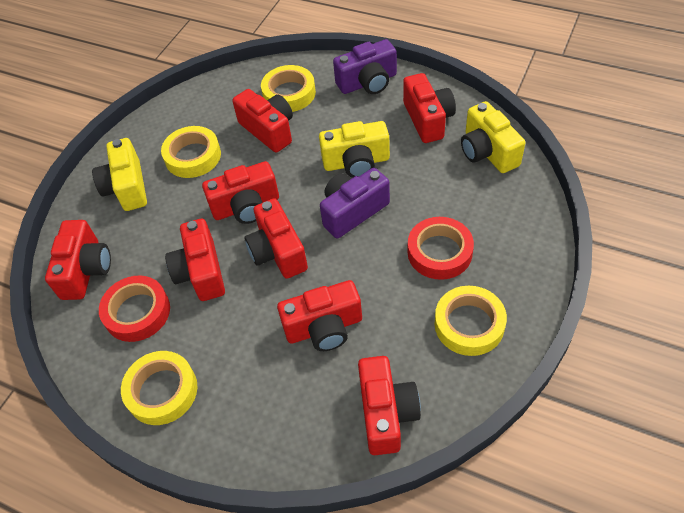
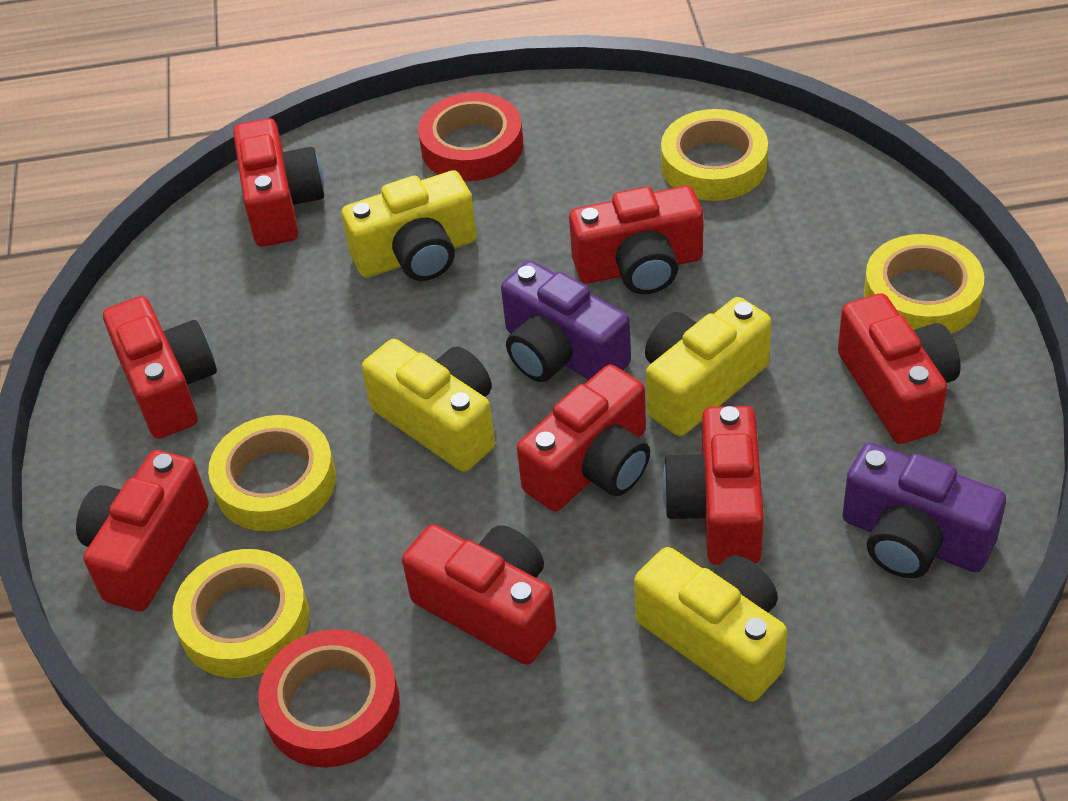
yellow camera: 3 -> 4

